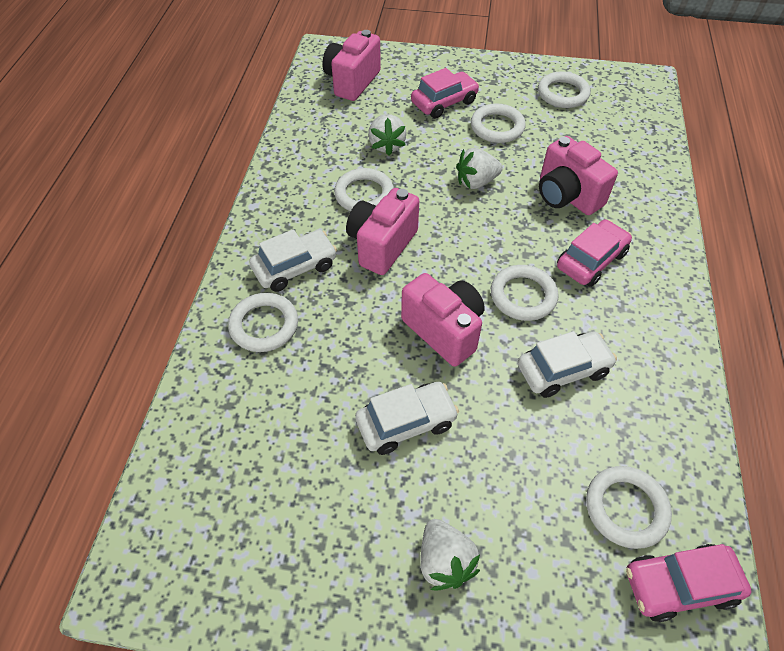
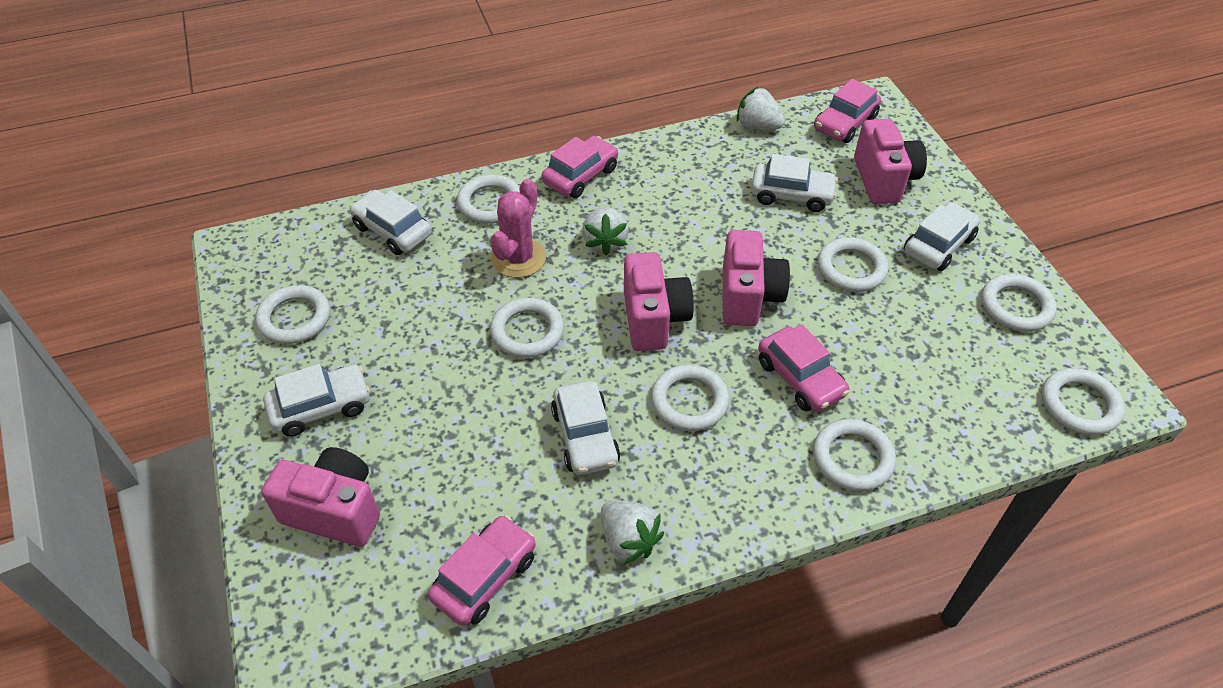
pink cactus: 0 -> 1
pink car: 3 -> 4
white car: 3 -> 5
white ring: 6 -> 8

